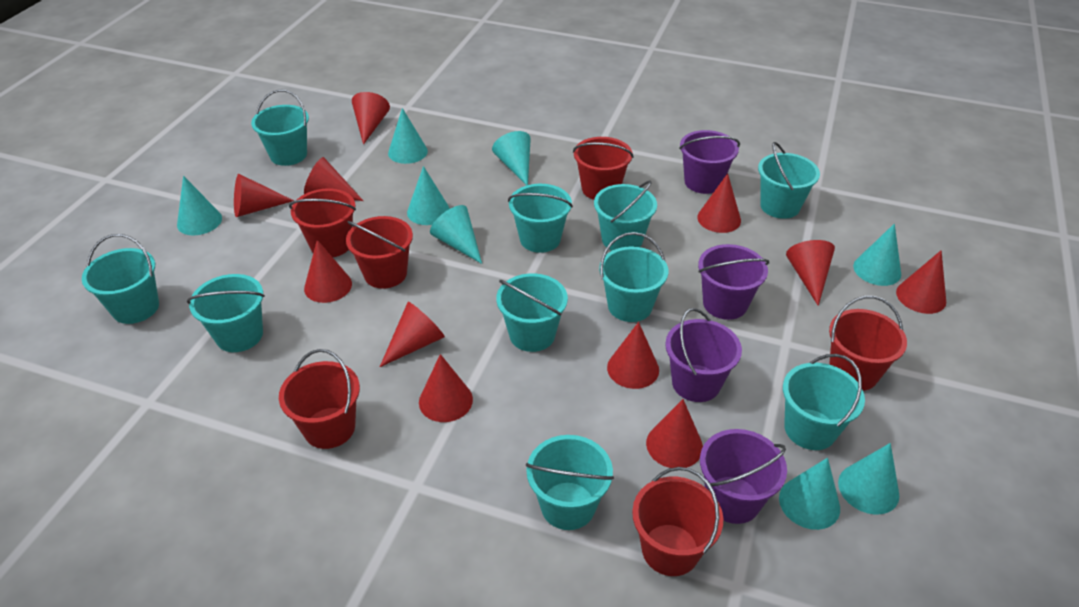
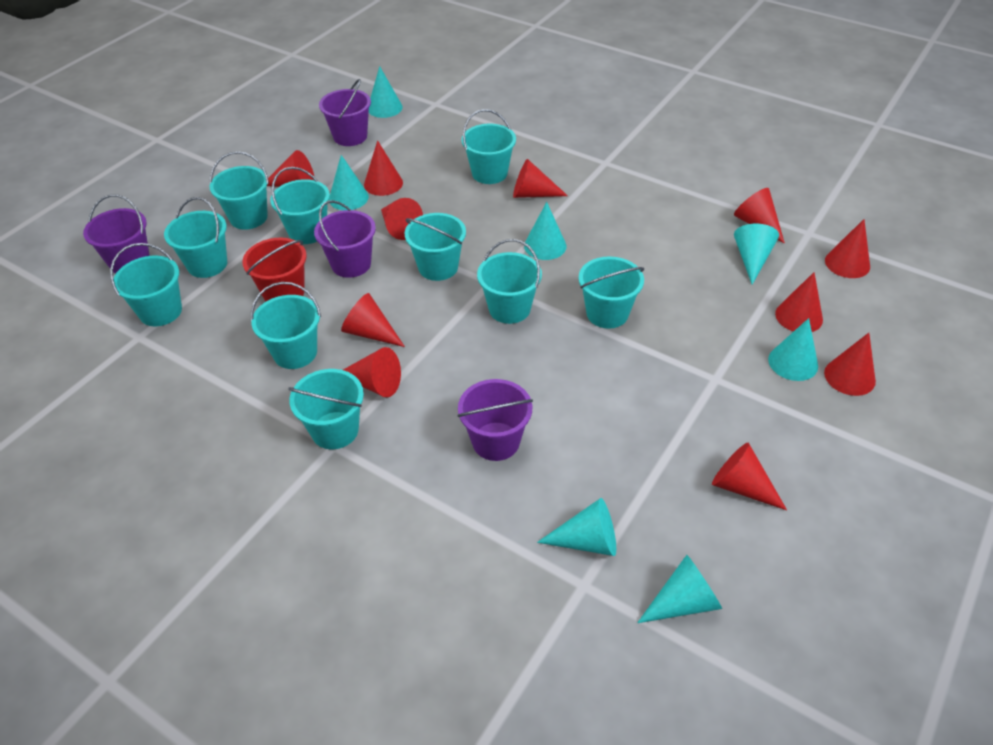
red bucket: 6 -> 1
turquoise cone: 8 -> 7

